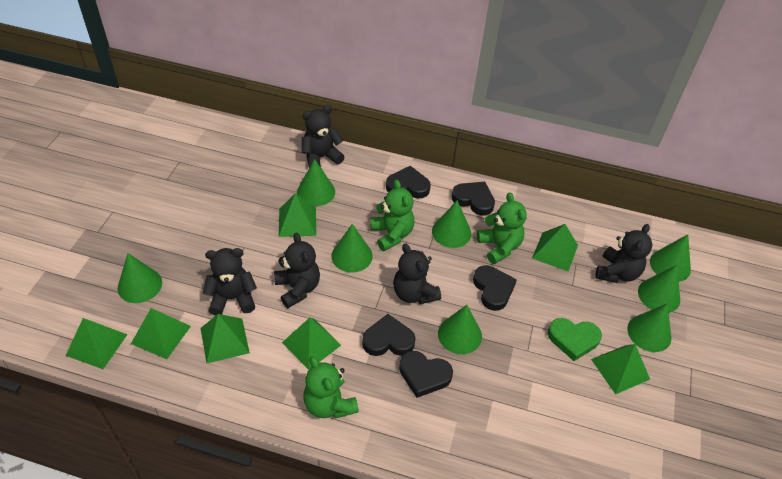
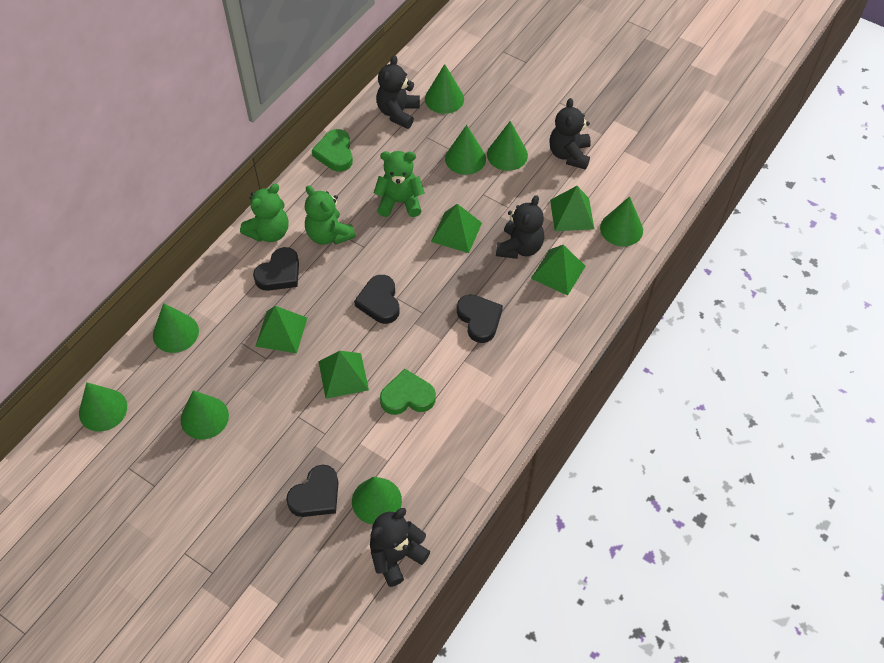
black heart: 5 -> 4
black teddy bear: 5 -> 4
green heart: 1 -> 2
green pyramid: 7 -> 5

